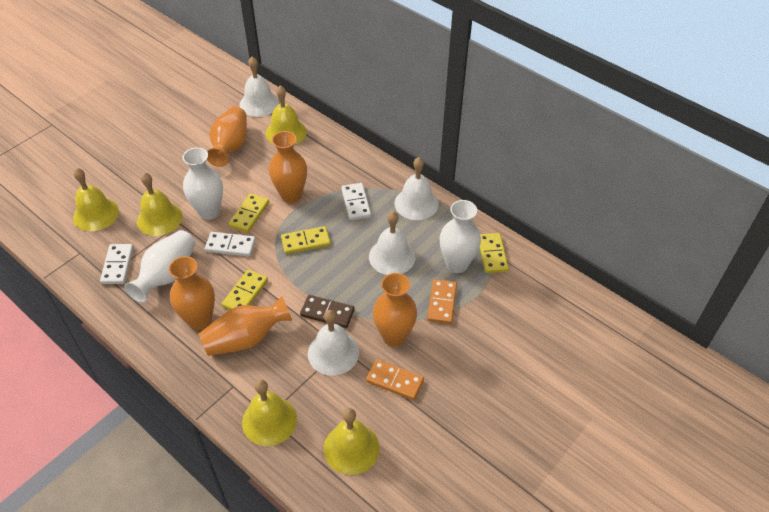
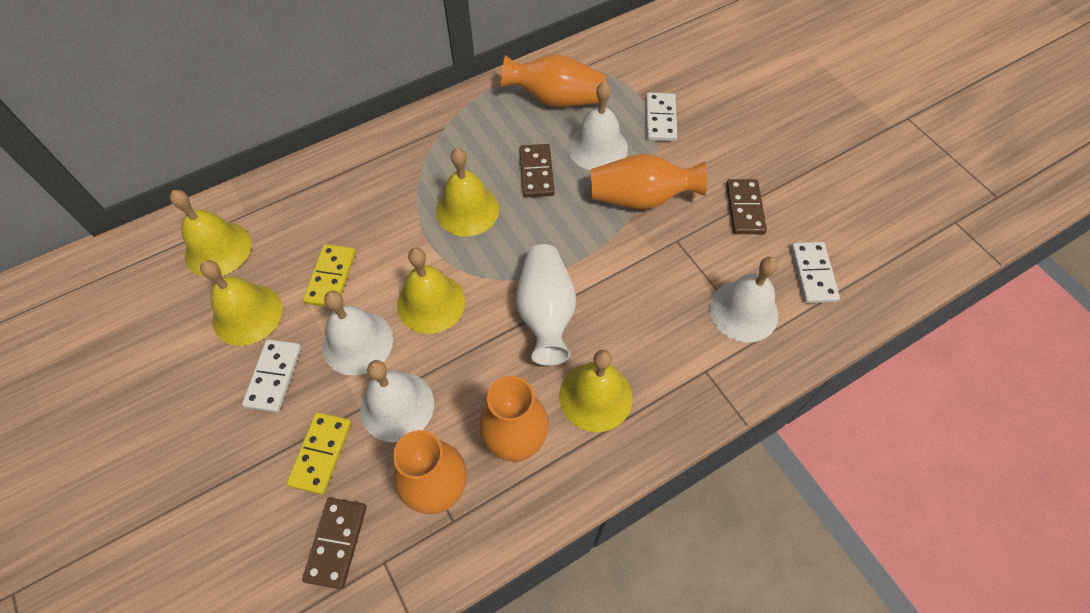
brown domino: 1 -> 3
orange domino: 2 -> 0
orange vase: 5 -> 4
white vase: 3 -> 1
yellow domino: 4 -> 2

